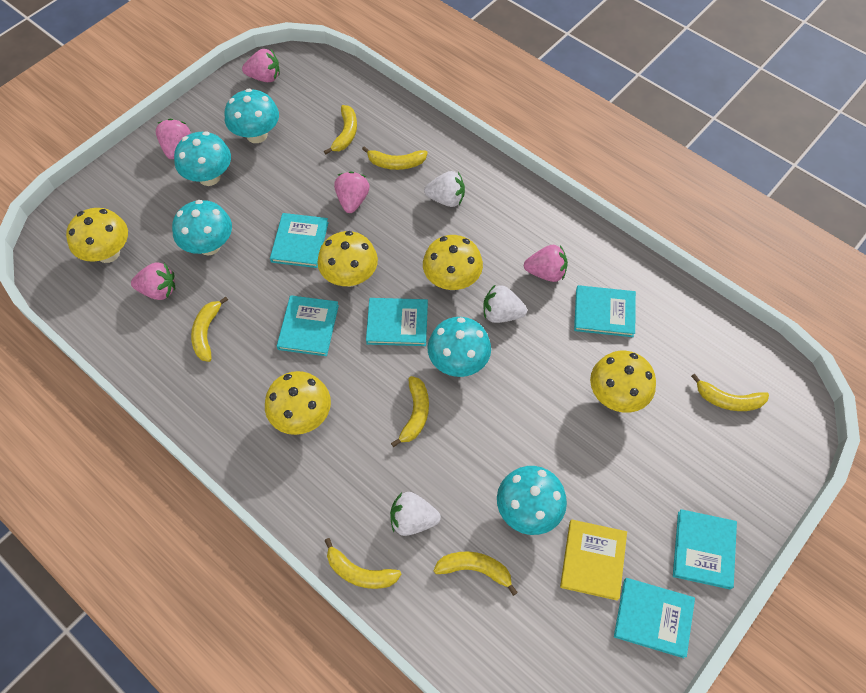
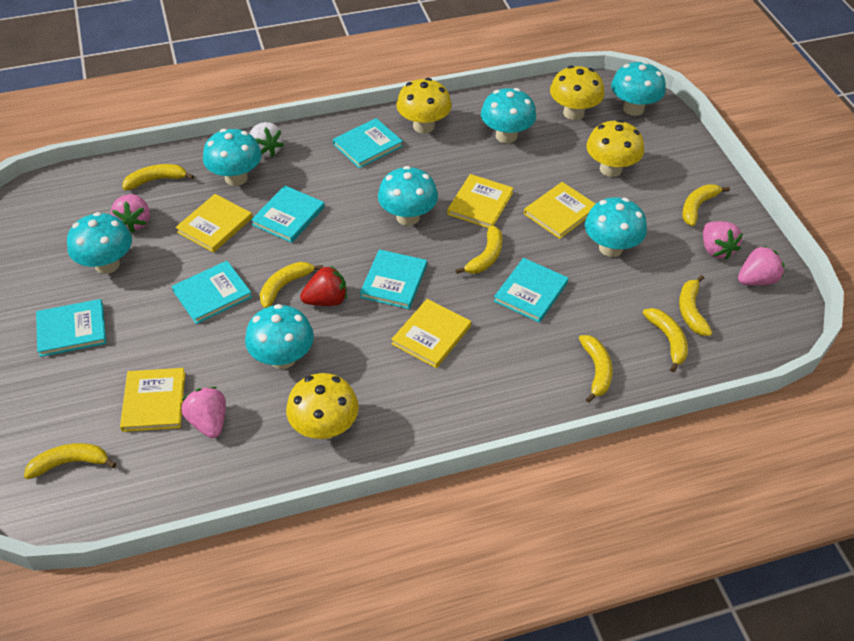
pink strawberry: 5 -> 4
red strawberry: 0 -> 1
turquoise mushroom: 5 -> 7
white strawberry: 3 -> 1
yellow banana: 7 -> 8
yellow book: 1 -> 5
yellow mushroom: 5 -> 4

